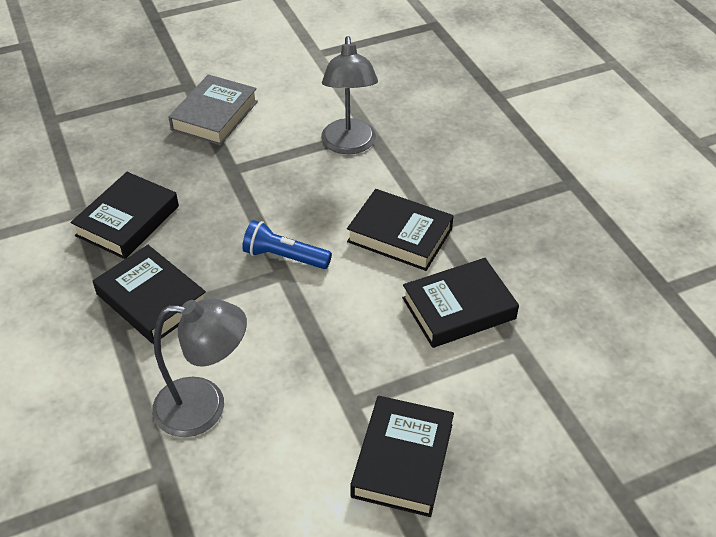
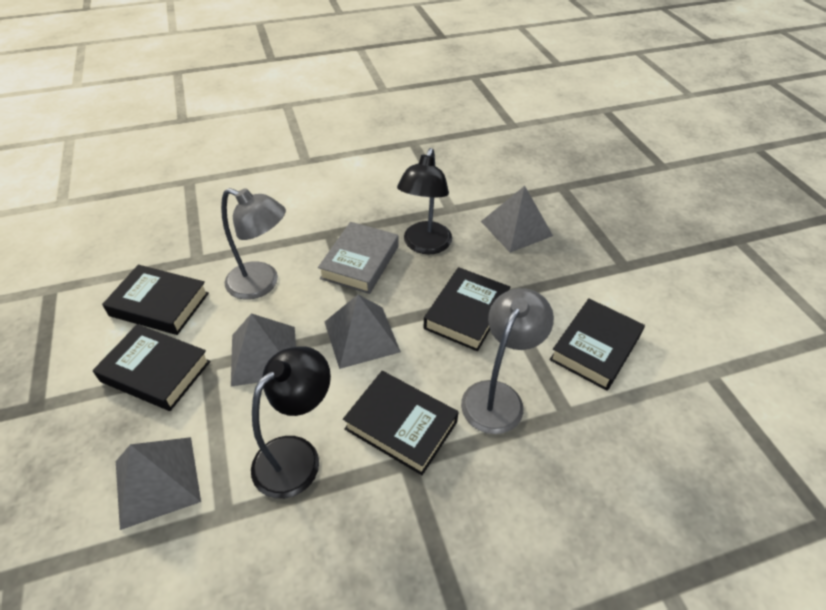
black lamp: 0 -> 2
blue flashlight: 1 -> 0
grey pyramid: 0 -> 4

